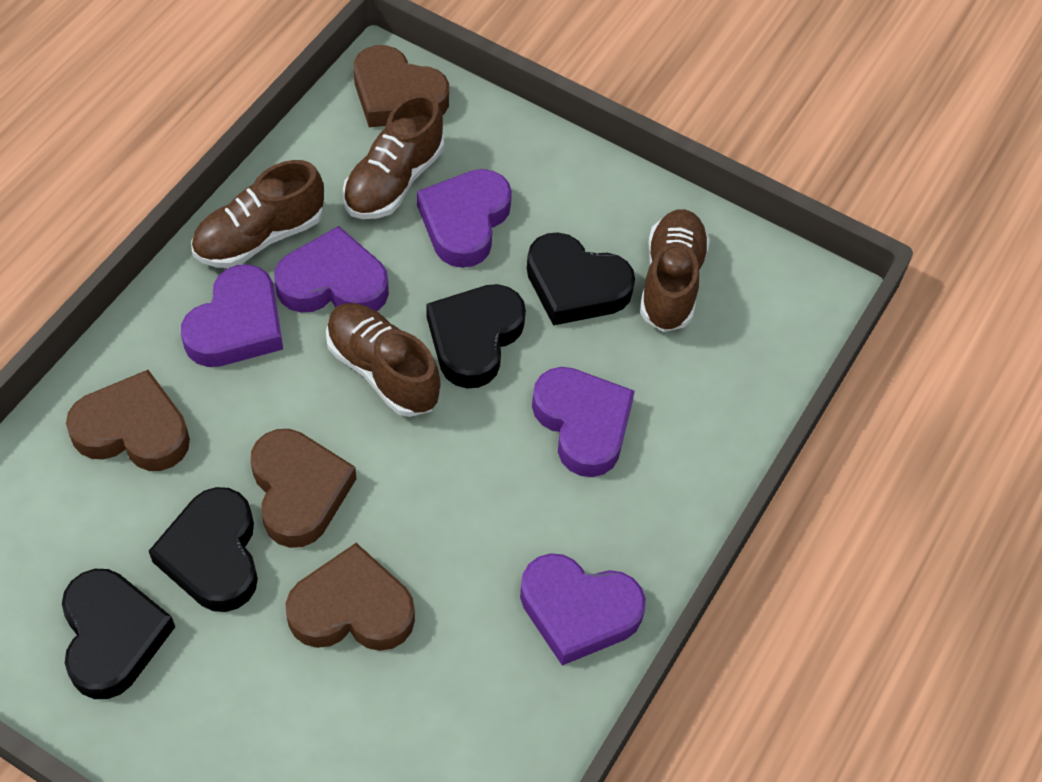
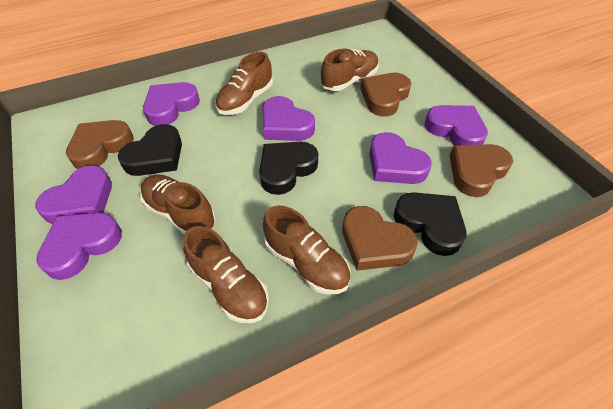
black heart: 4 -> 3
brown shoe: 4 -> 5
purple heart: 5 -> 6

